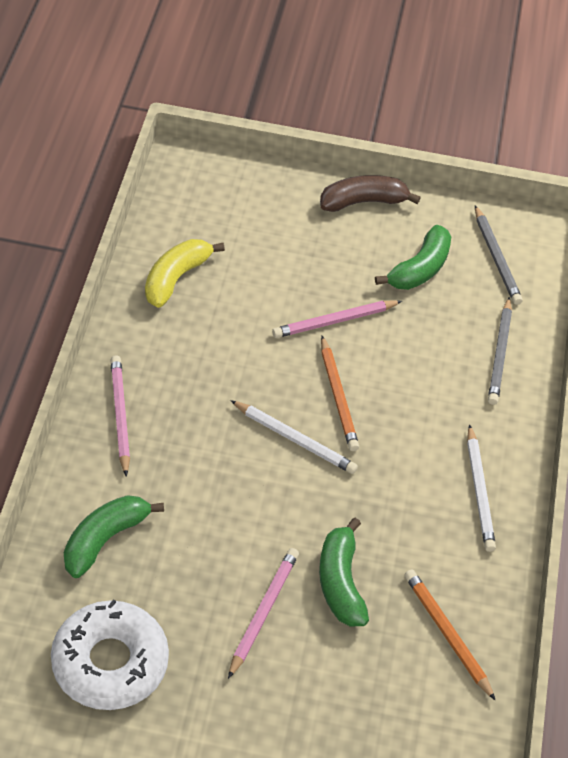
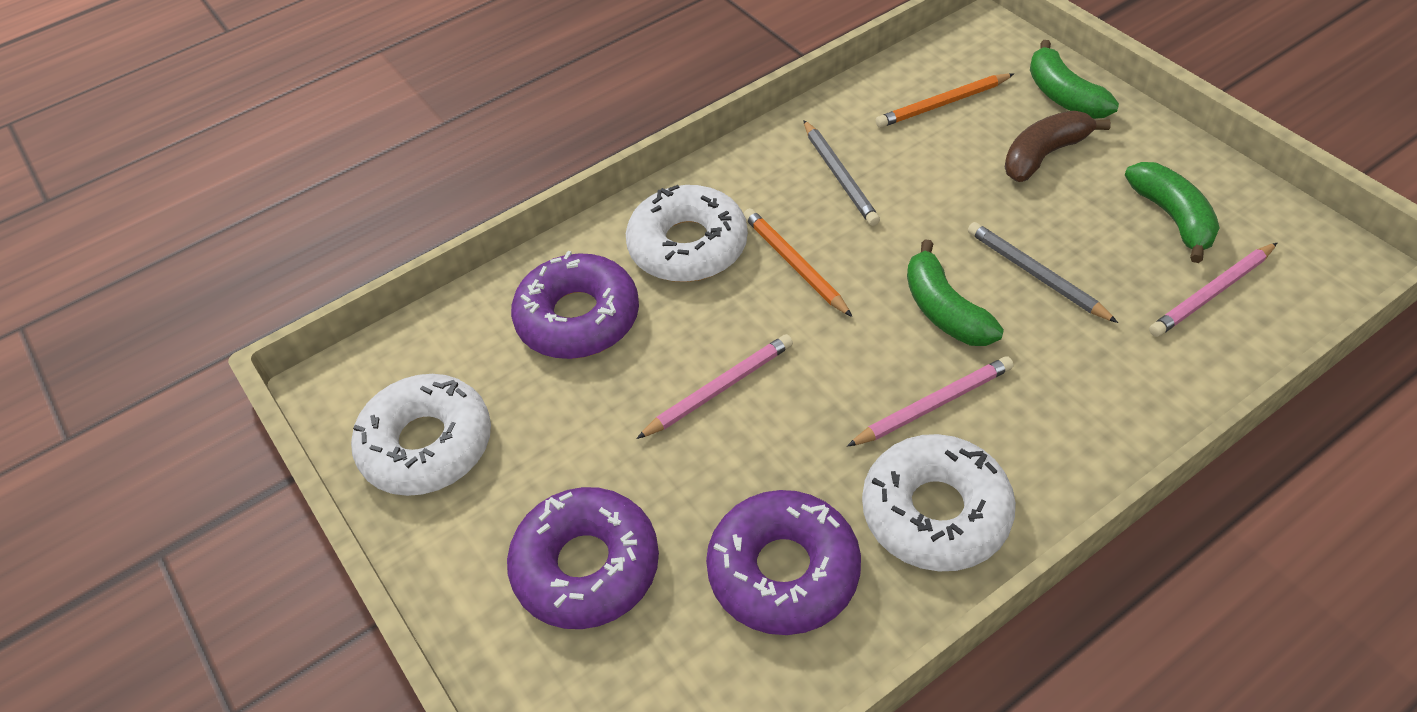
purple donut: 0 -> 3
white donut: 1 -> 3
white pencil: 2 -> 0
yellow banana: 1 -> 0

